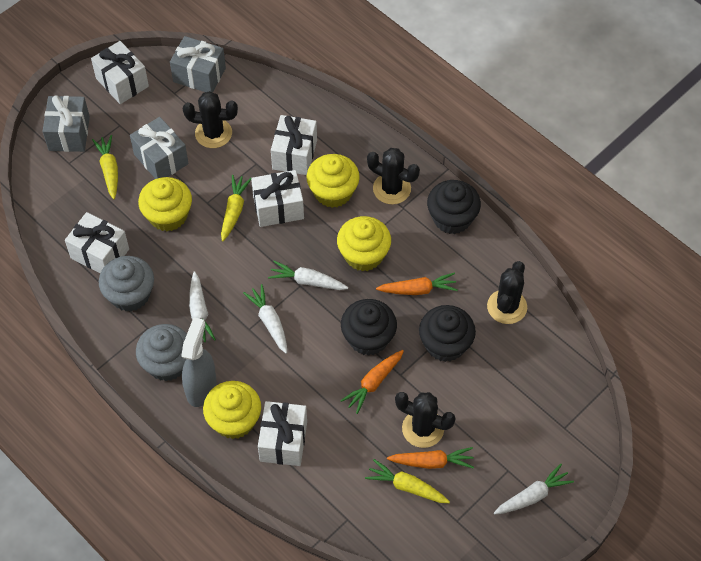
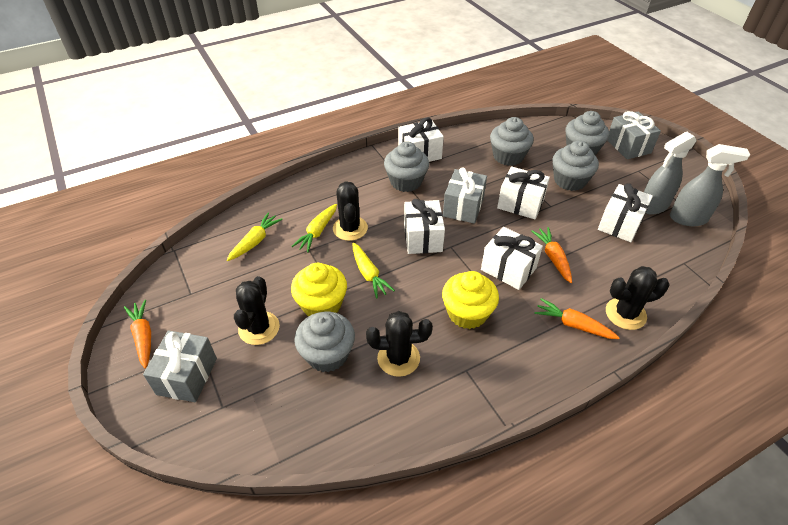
black cupcake: 3 -> 0
grey cupcake: 2 -> 5
grey spray bottle: 1 -> 2
white carrot: 4 -> 0
yellow cupcake: 4 -> 2

